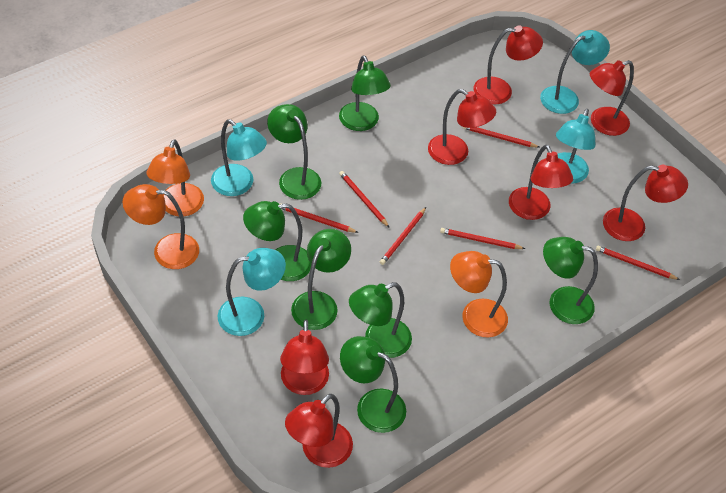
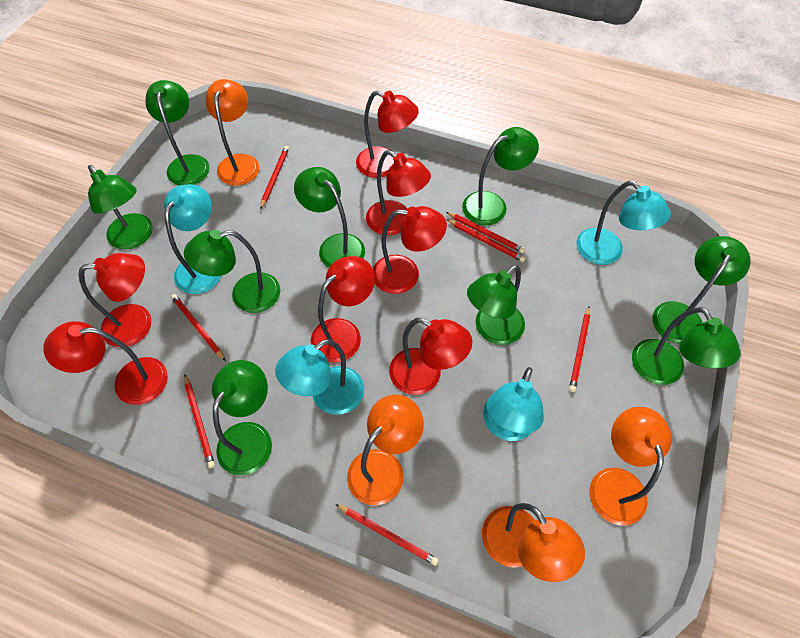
green lamp: 7 -> 9
orange lamp: 3 -> 4
red pencil: 6 -> 7

